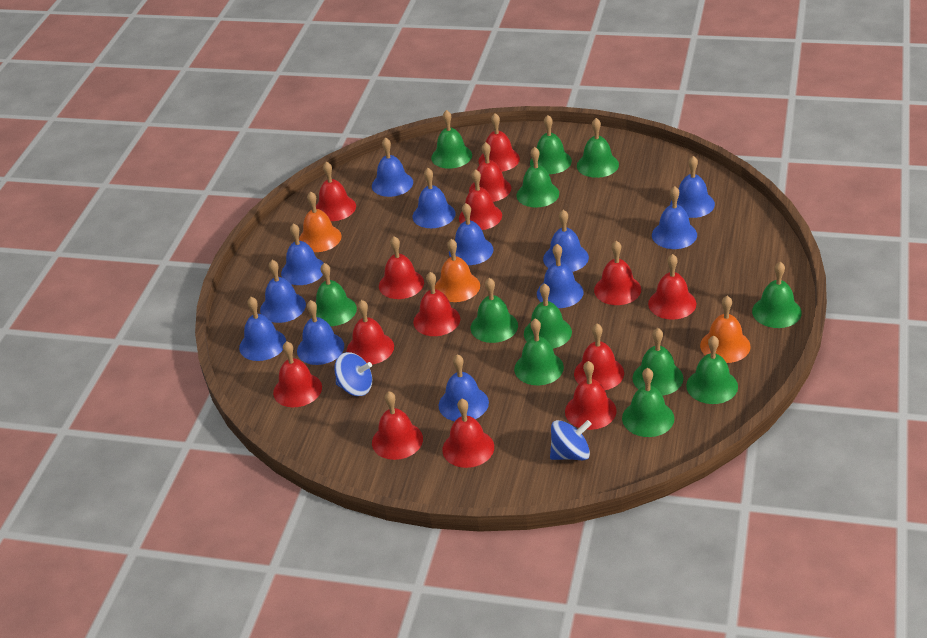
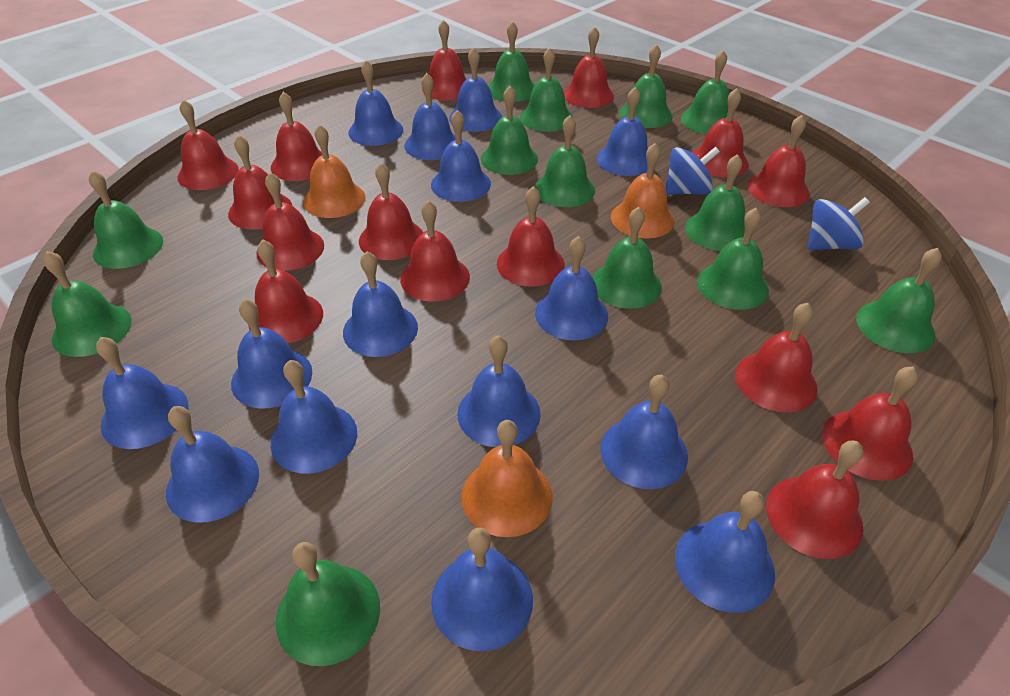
blue bell: 12 -> 15
green bell: 12 -> 13
red bell: 14 -> 15

